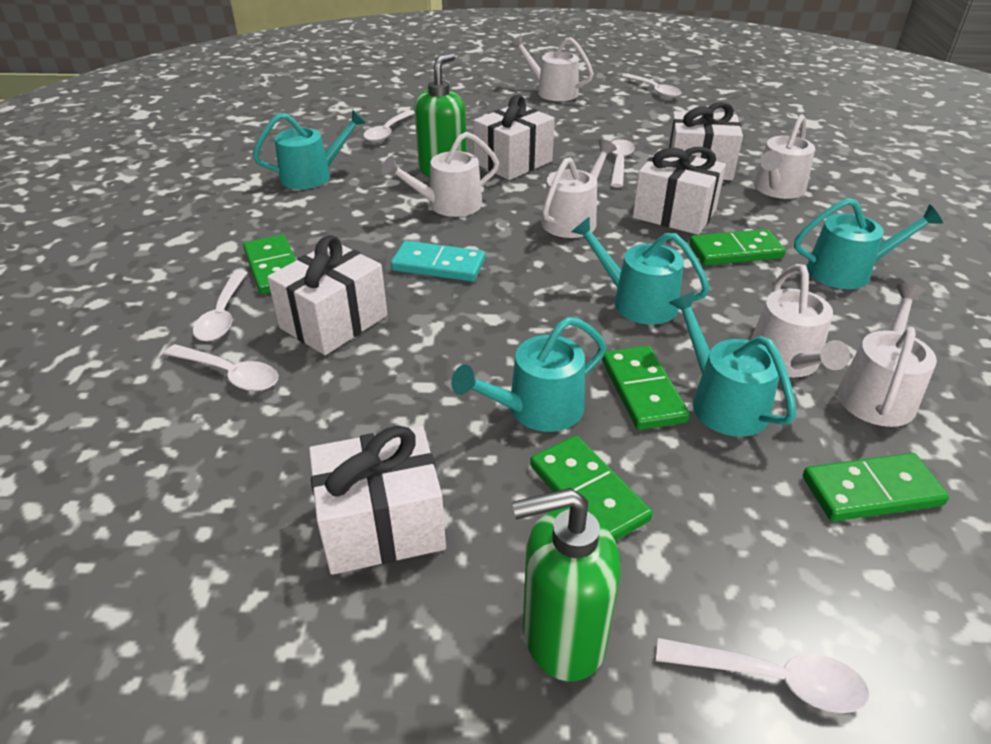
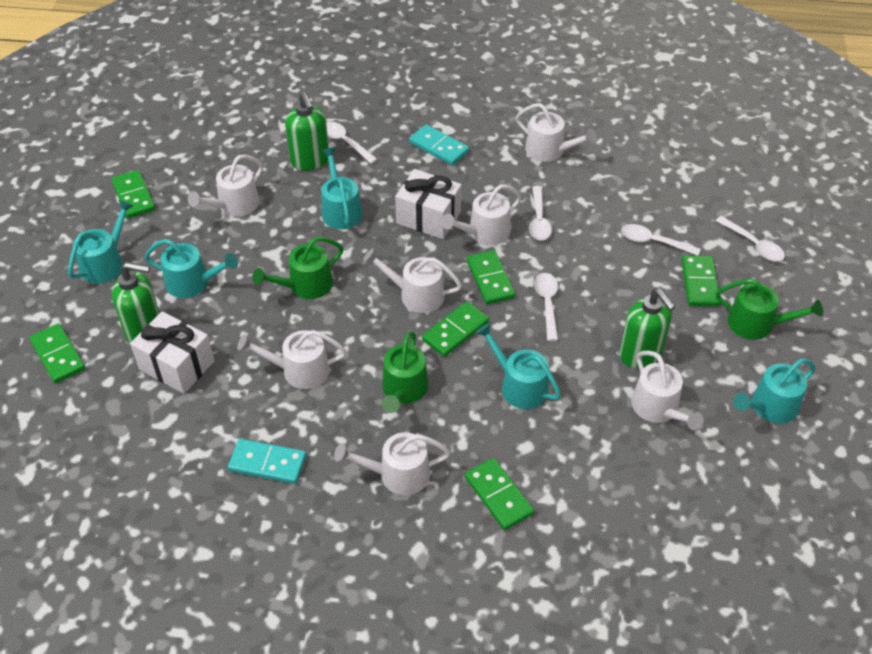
green domino: 5 -> 6
green soap dispenser: 2 -> 3
green watering can: 0 -> 3
turquoise domino: 1 -> 2
white gift: 5 -> 2
white spoon: 6 -> 5
white watering can: 6 -> 7

